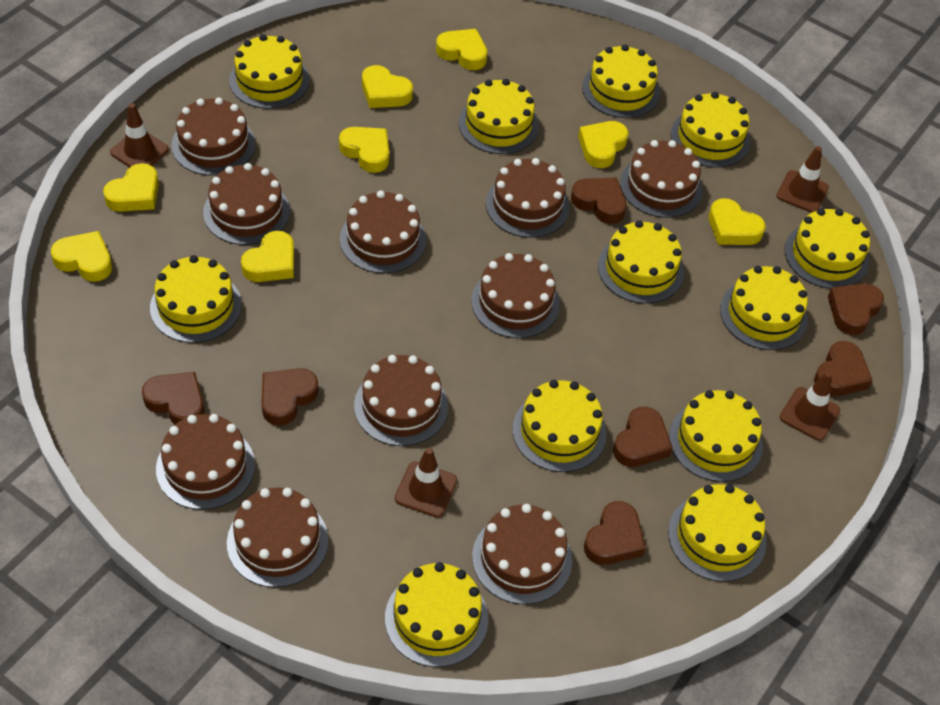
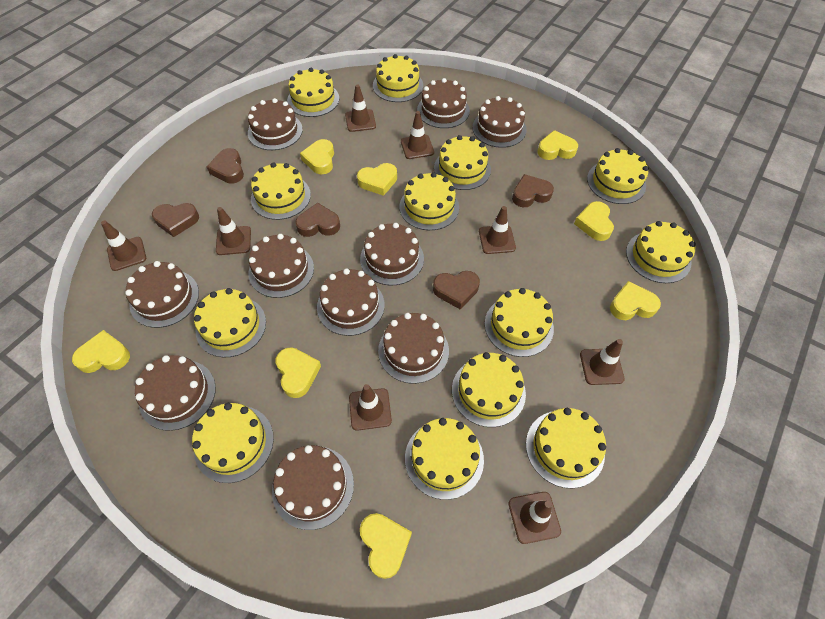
brown heart: 7 -> 5
brown traffic cone: 4 -> 8
yellow cake: 12 -> 13

